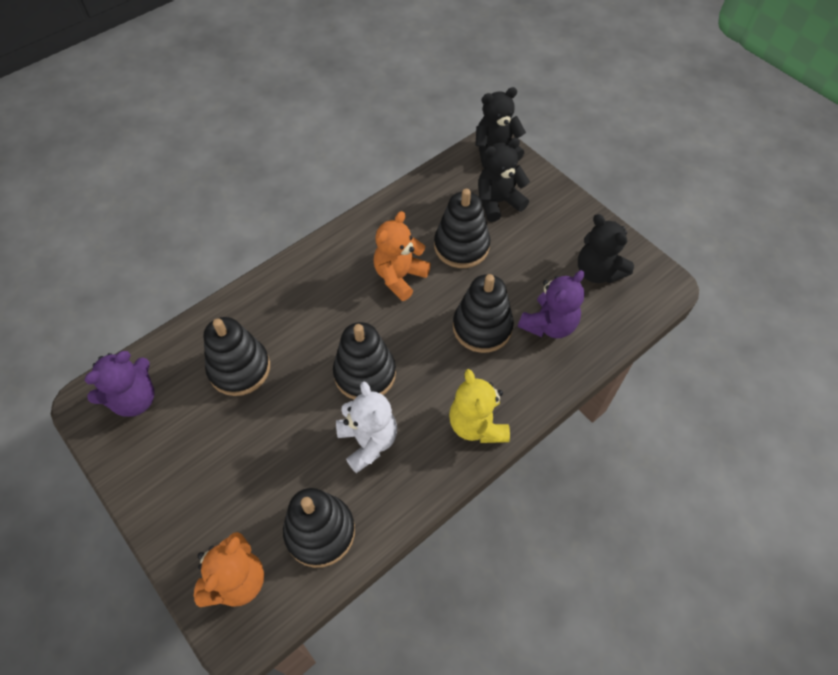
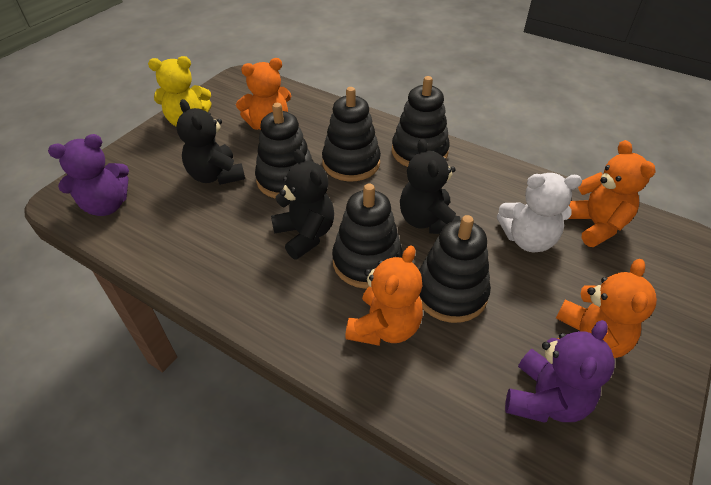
orange teddy bear: 2 -> 4

